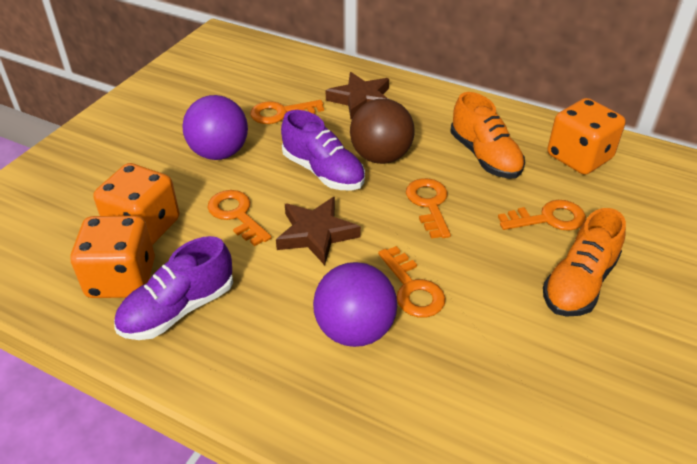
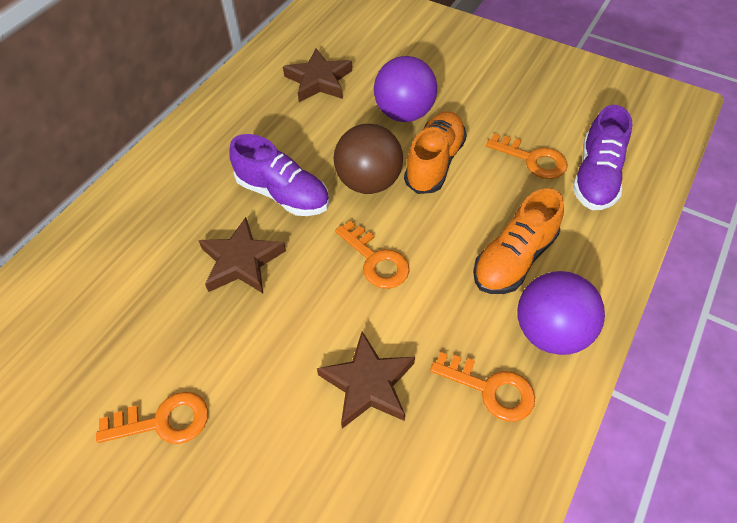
brown star: 2 -> 3
orange dice: 3 -> 0
orange key: 5 -> 4

